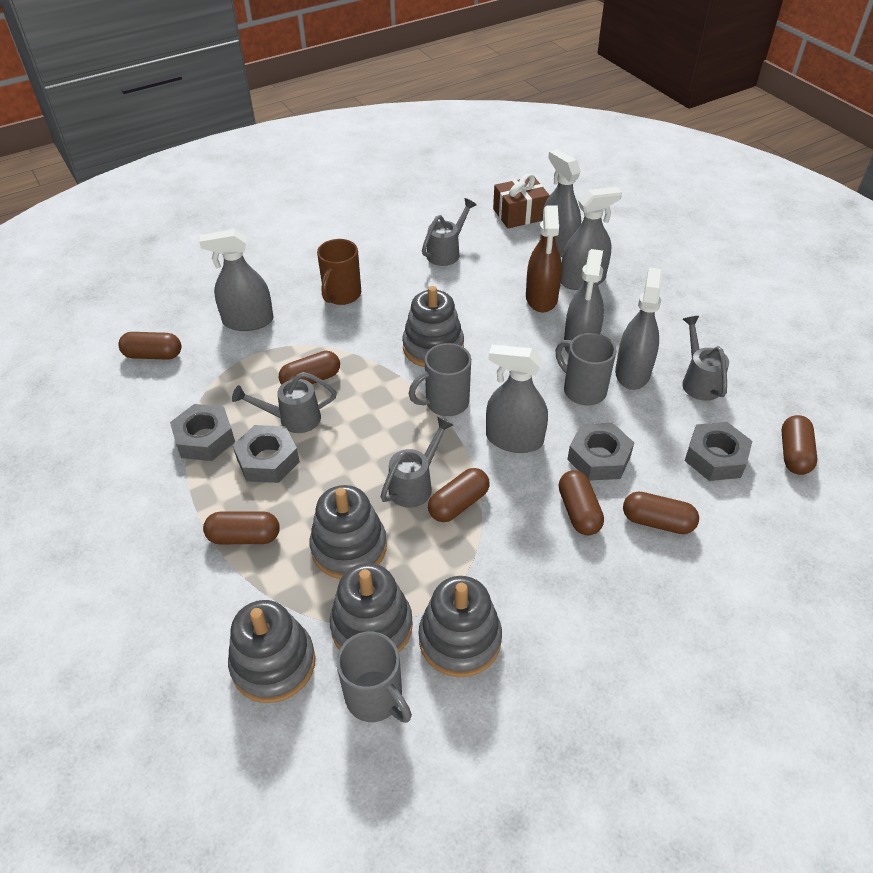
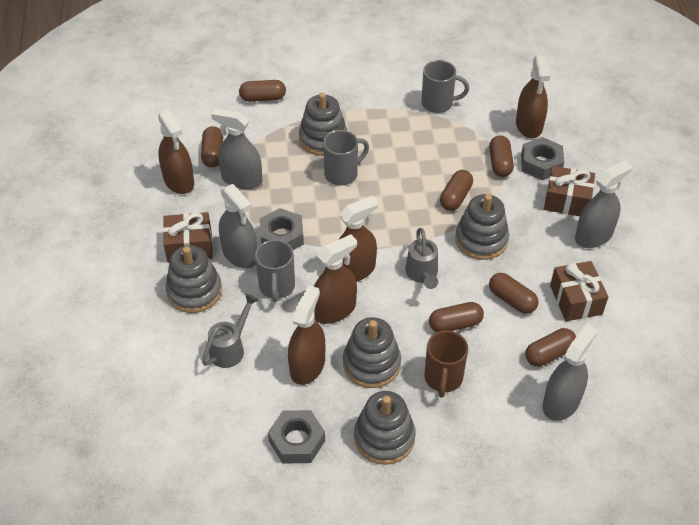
brown gift: 1 -> 3
brown spray bottle: 1 -> 5
grey nut: 4 -> 3
grey spray bottle: 6 -> 4
grey watering can: 4 -> 2

